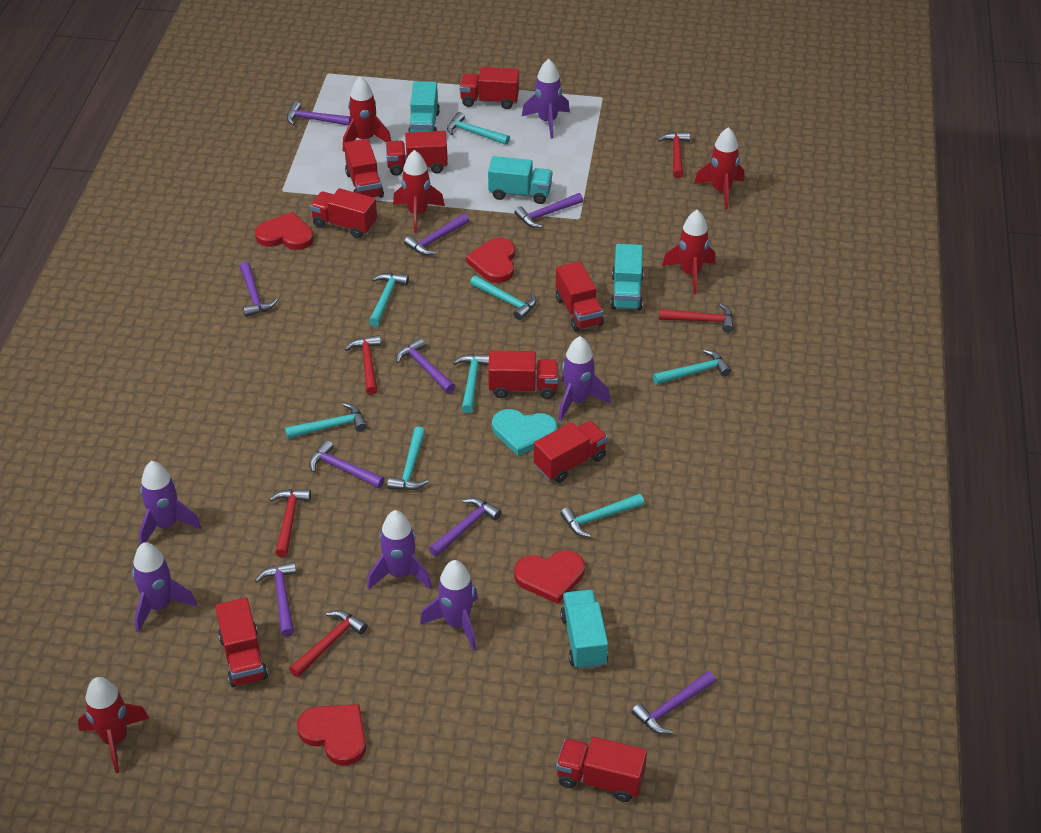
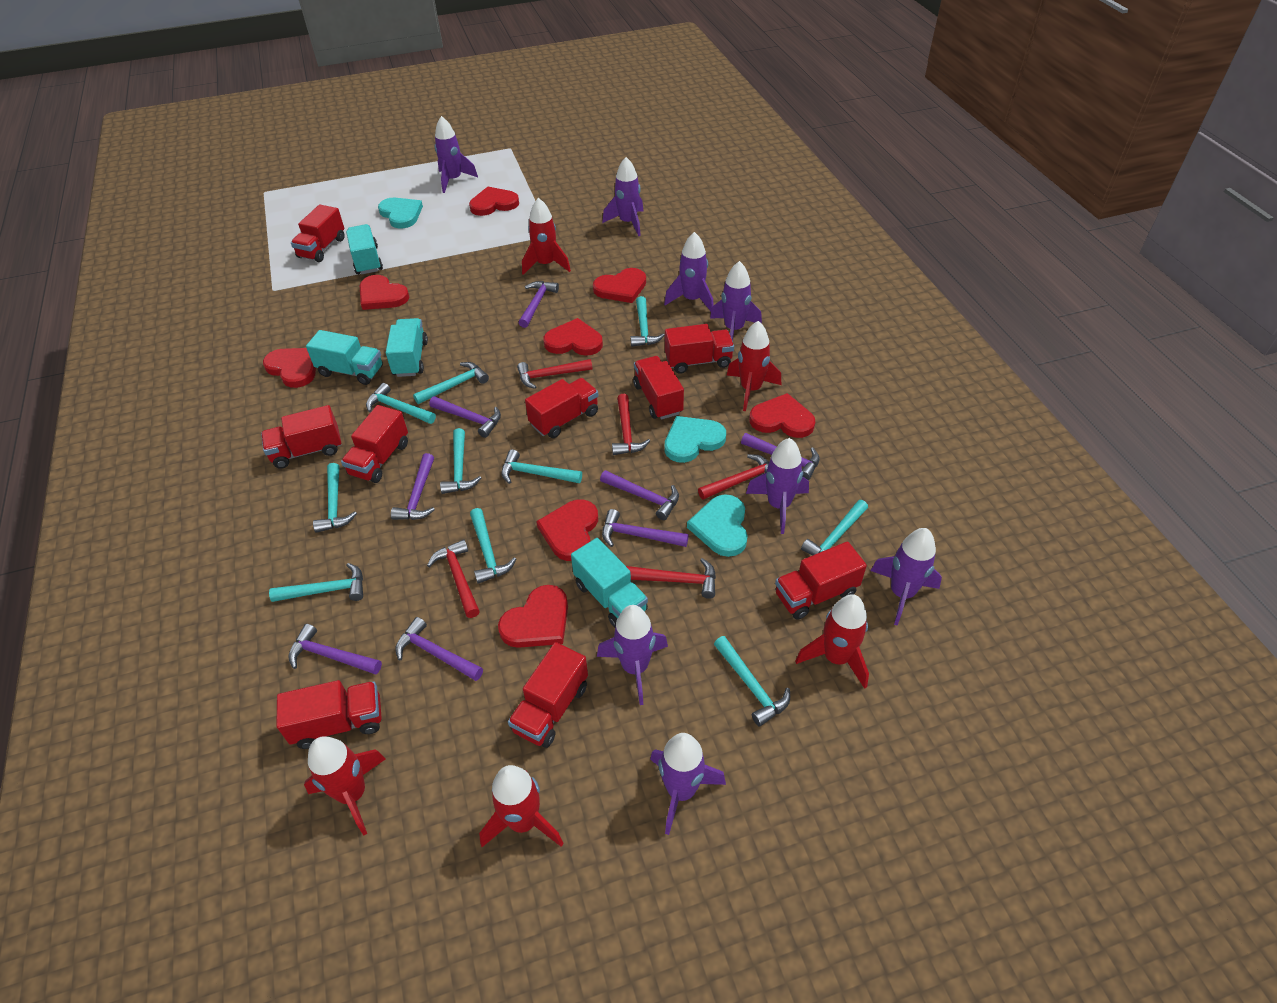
purple hammer: 9 -> 8
purple rocket: 6 -> 8
red heart: 4 -> 8
turquoise hammer: 8 -> 10
turquoise heart: 1 -> 3

